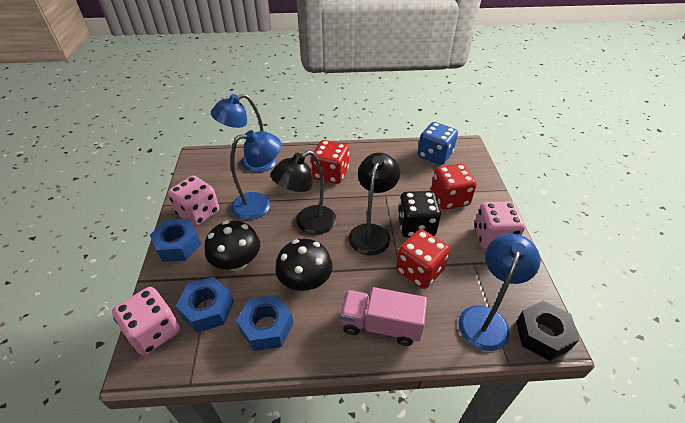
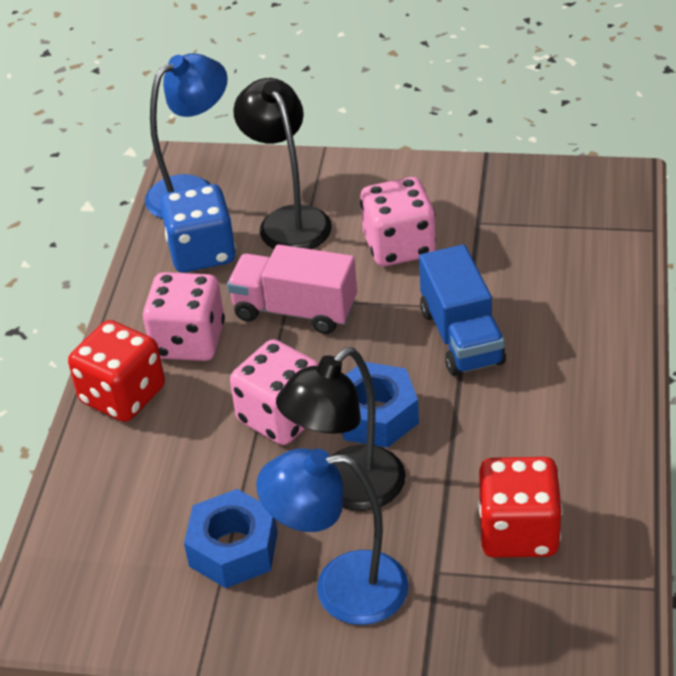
black dice: 1 -> 0
black mushroom: 2 -> 0
black nut: 1 -> 0
blue lamp: 3 -> 2
blue nut: 3 -> 2
blue truck: 0 -> 1
red dice: 3 -> 2

